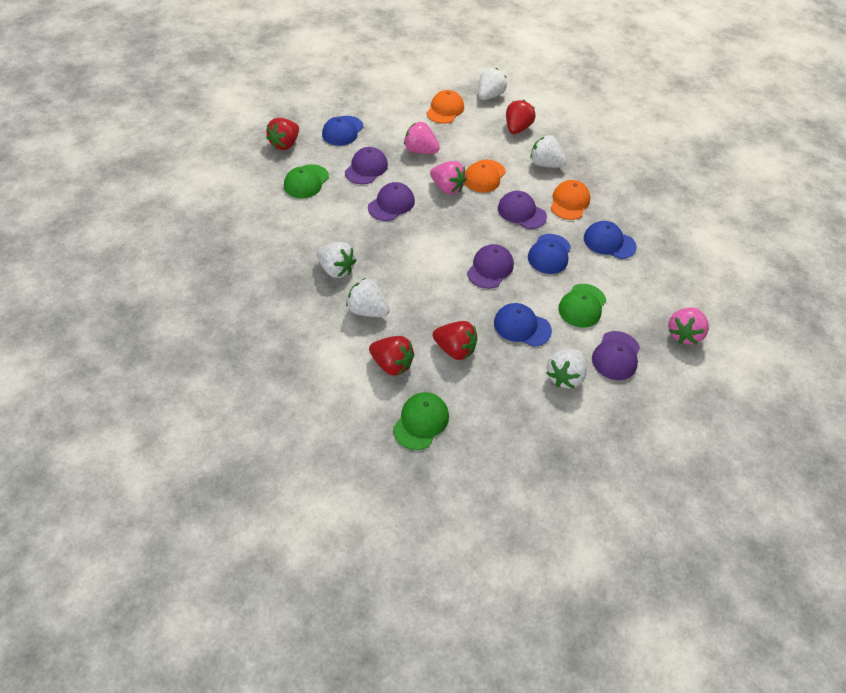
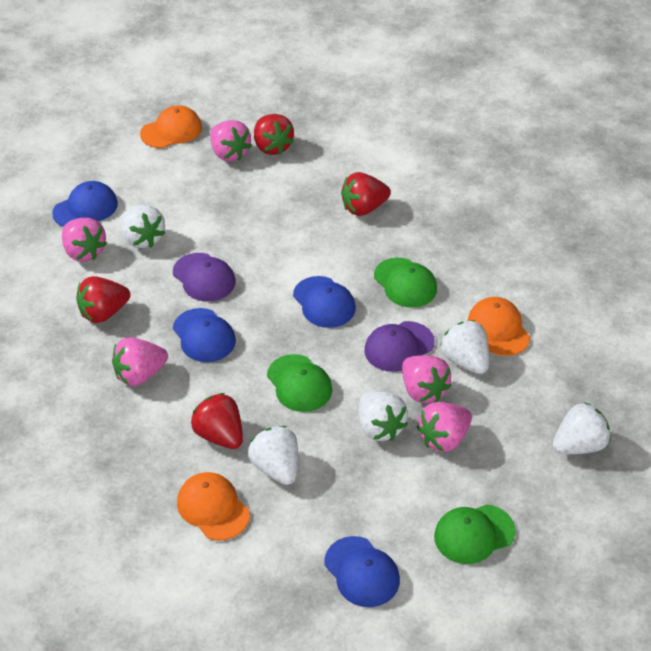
pink strawberry: 3 -> 5
purple cap: 5 -> 2

